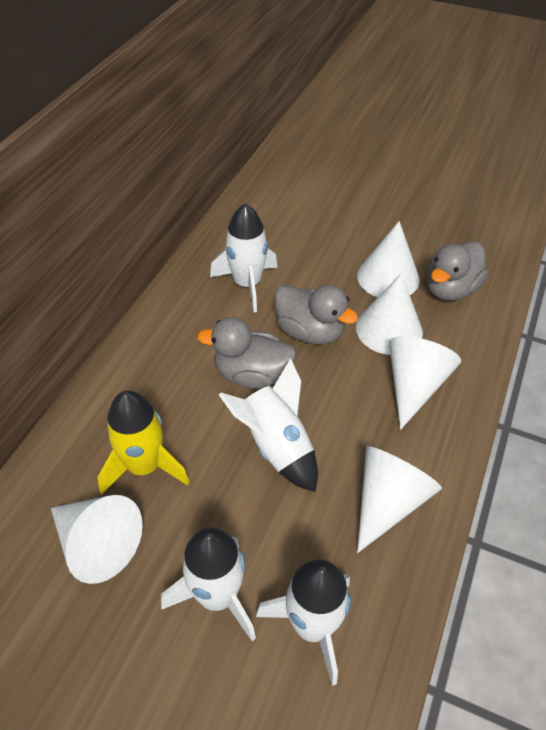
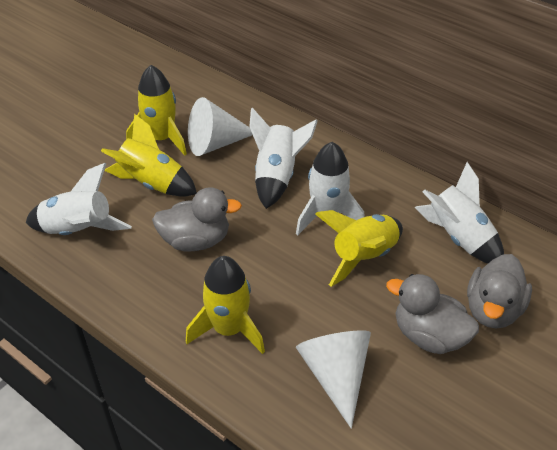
white cone: 5 -> 2
yellow rocket: 1 -> 4

